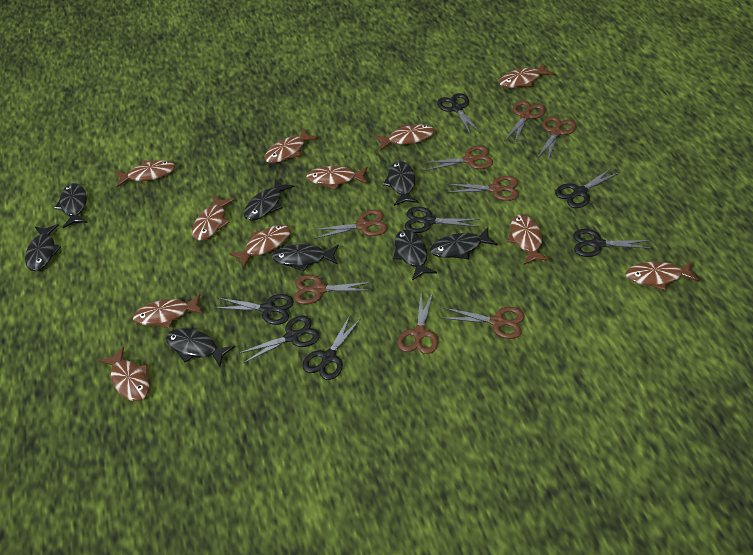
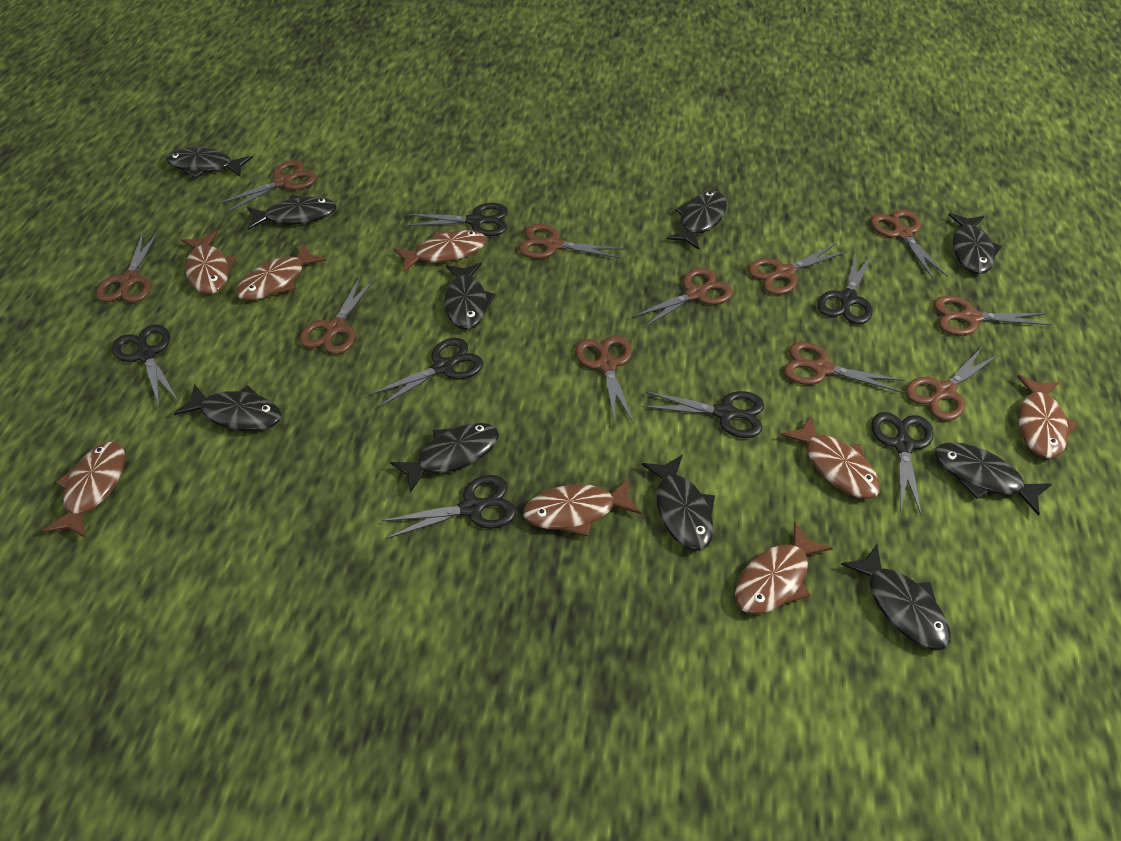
black fish: 8 -> 10
brown fish: 11 -> 8
brown scissors: 8 -> 11

